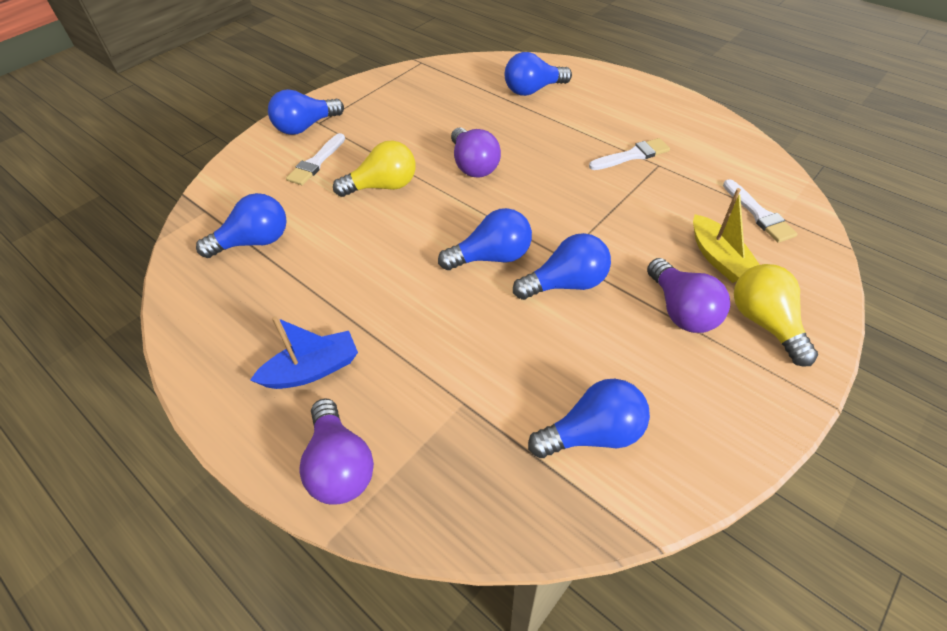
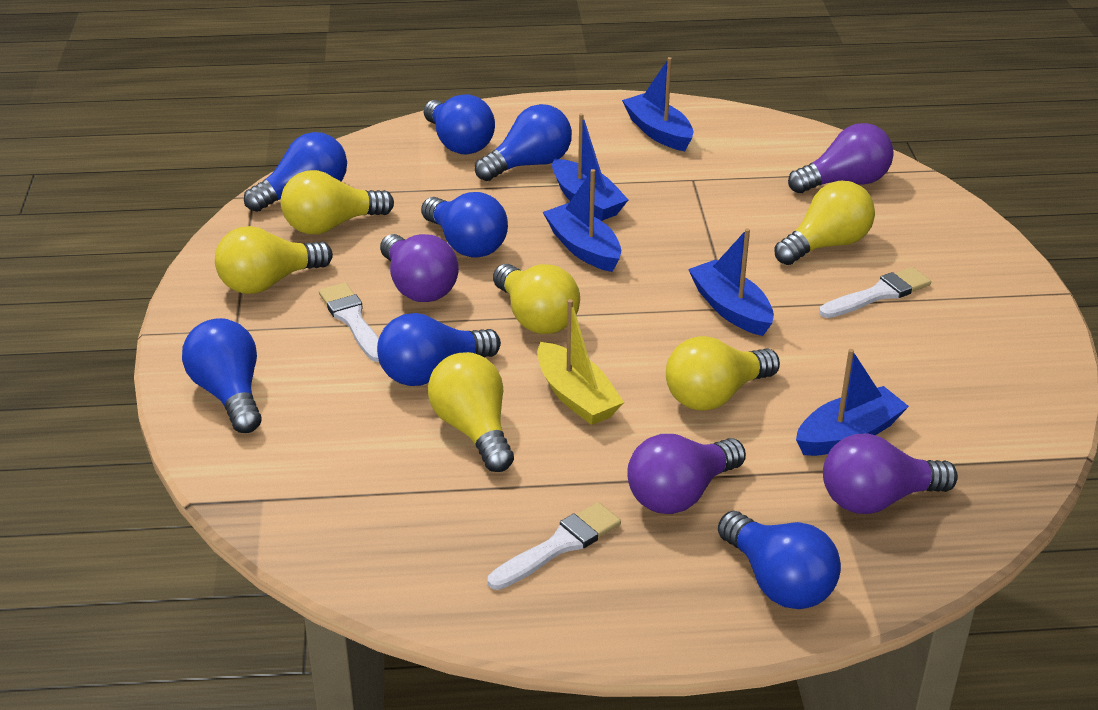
blue boat: 1 -> 5
blue light bulb: 6 -> 7
purple light bulb: 3 -> 4
yellow light bulb: 2 -> 6

